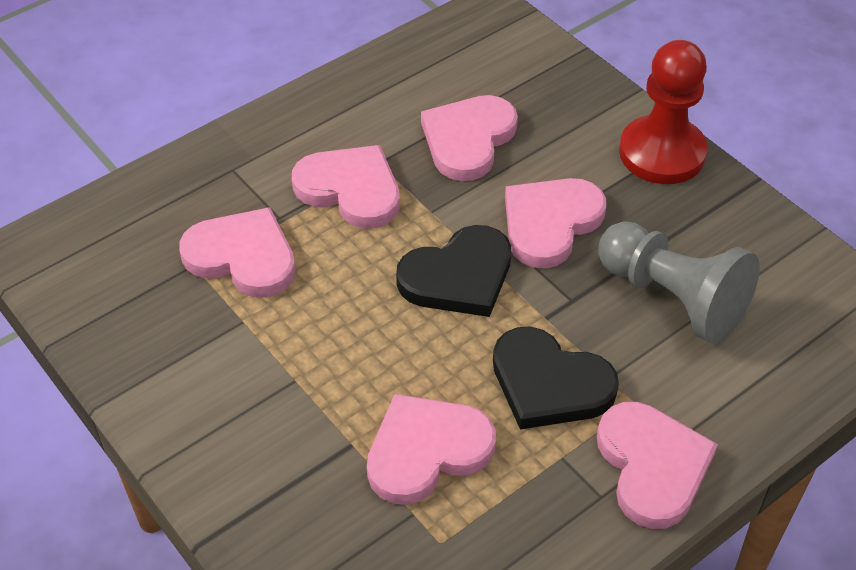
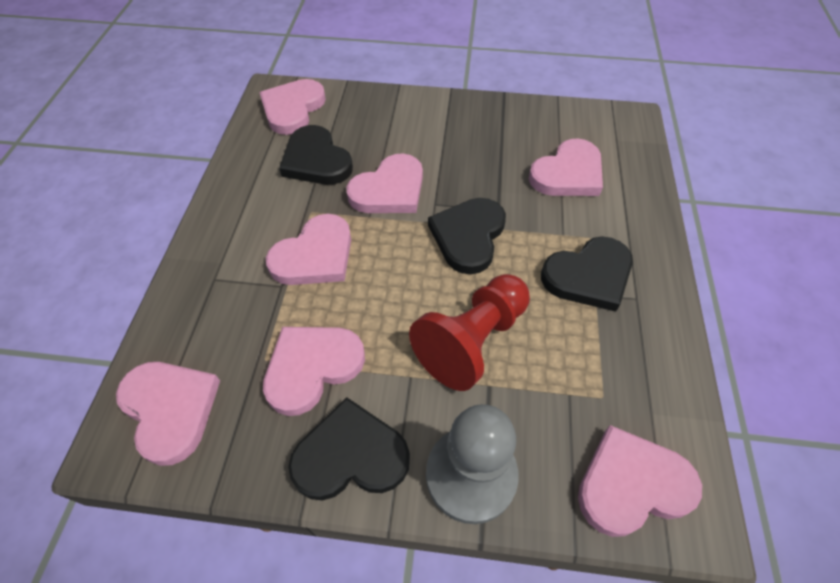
black heart: 2 -> 4
pink heart: 6 -> 7

